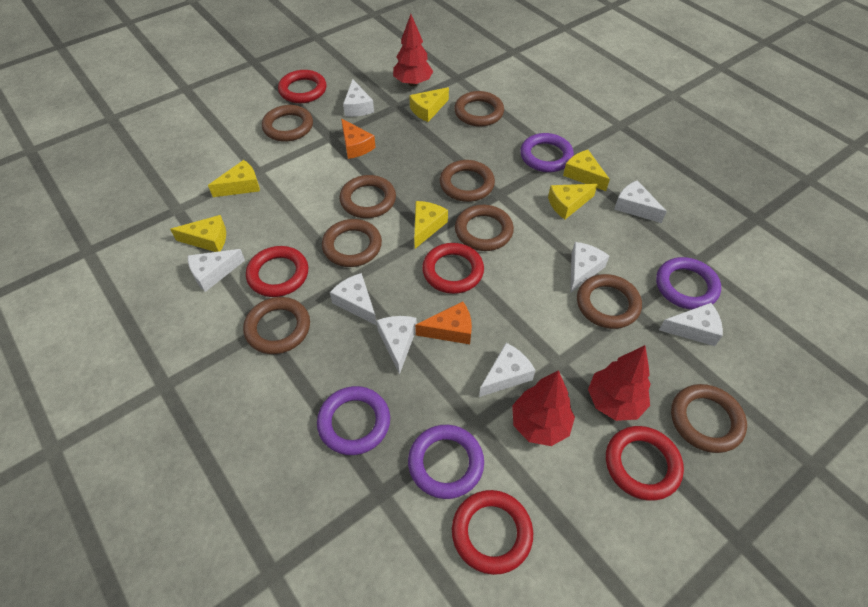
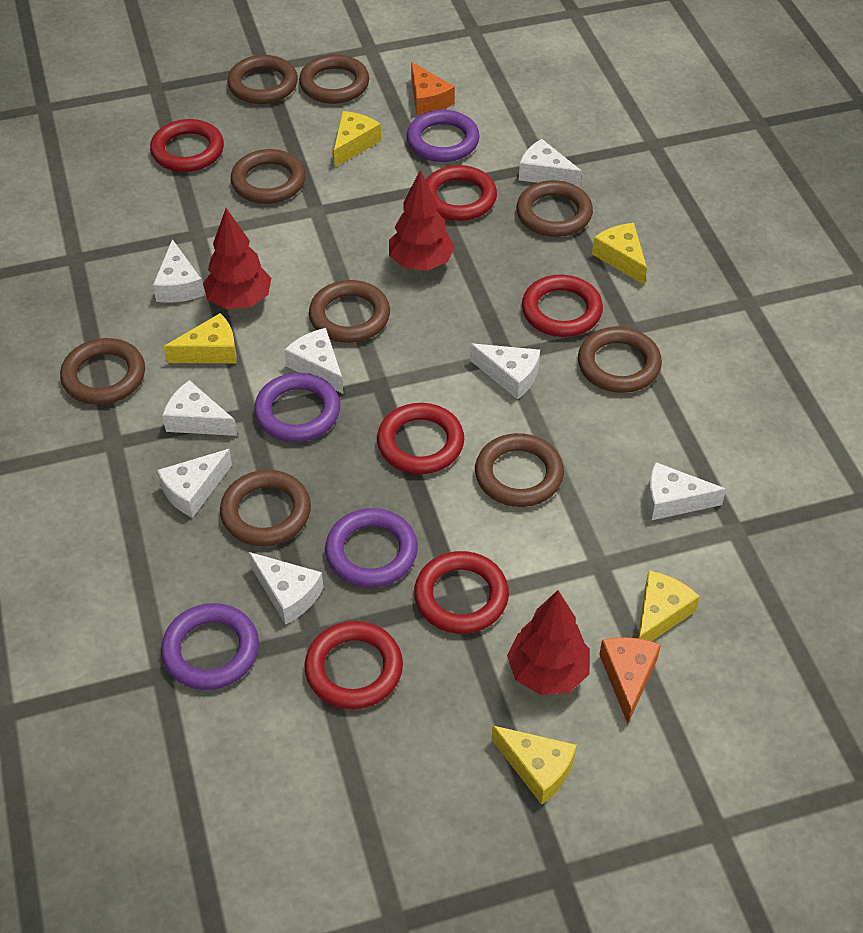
red ring: 5 -> 6
yellow cheese: 6 -> 5

